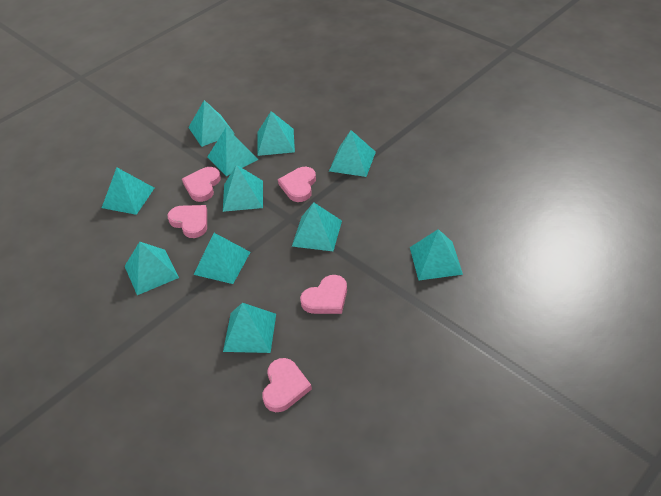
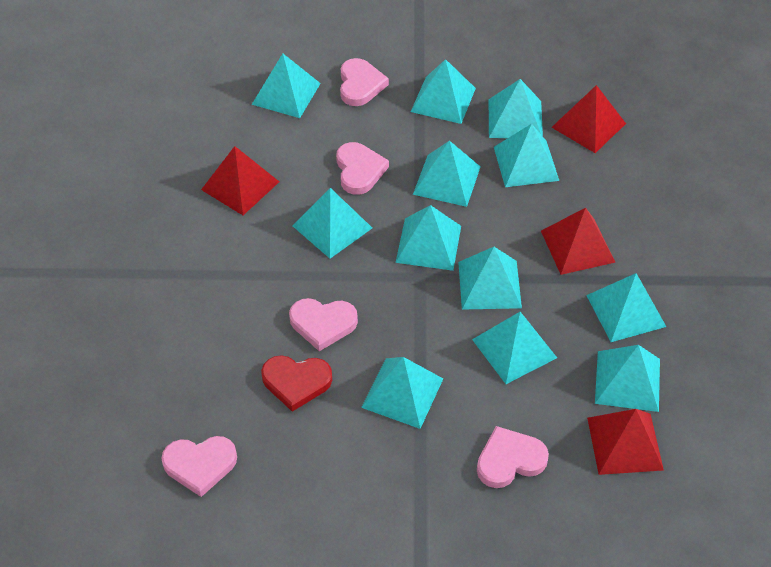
red heart: 0 -> 1
red pyramid: 0 -> 4
turquoise pyramid: 11 -> 12

